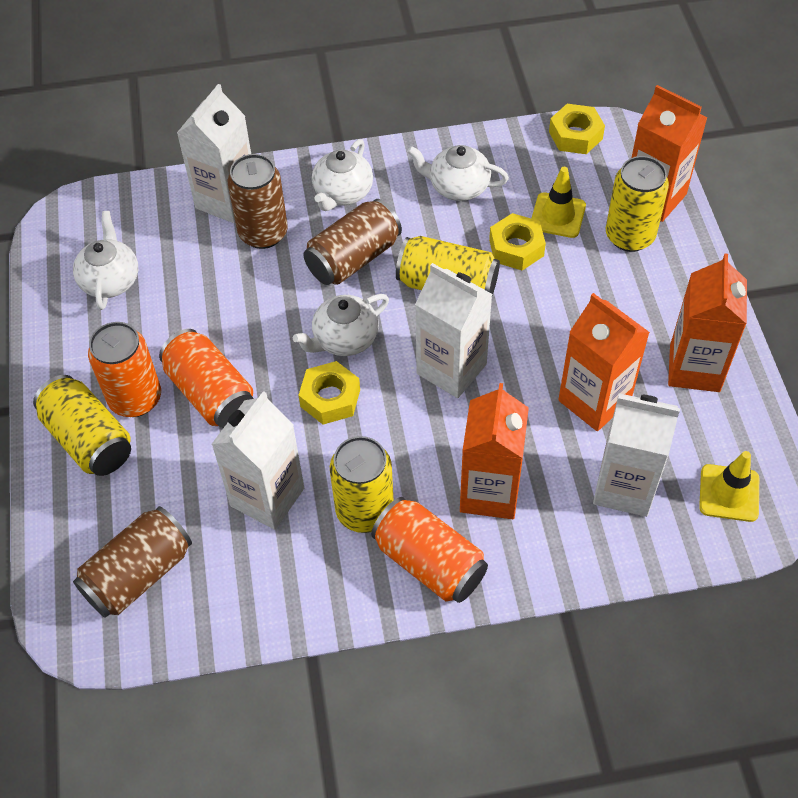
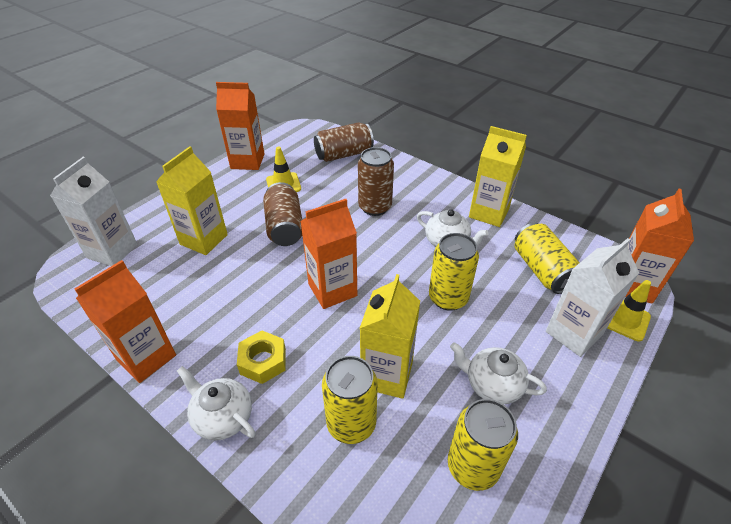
orange can: 3 -> 0
white carton: 4 -> 2
white teapot: 4 -> 3
yellow carton: 0 -> 3
yellow nut: 3 -> 1

